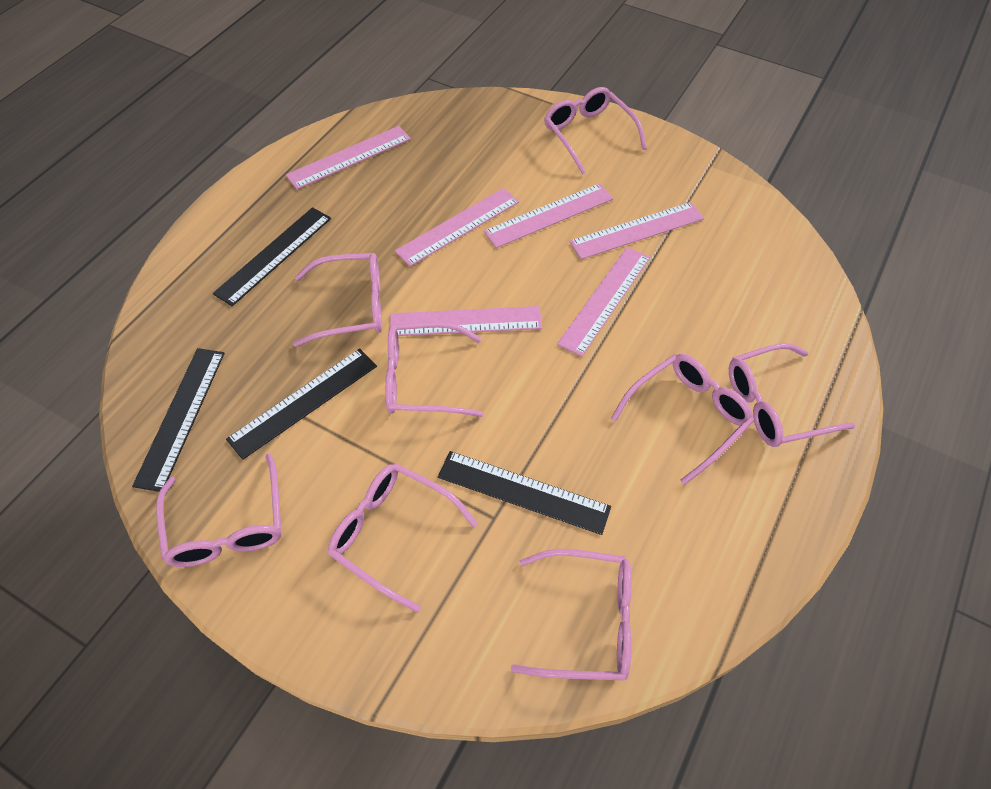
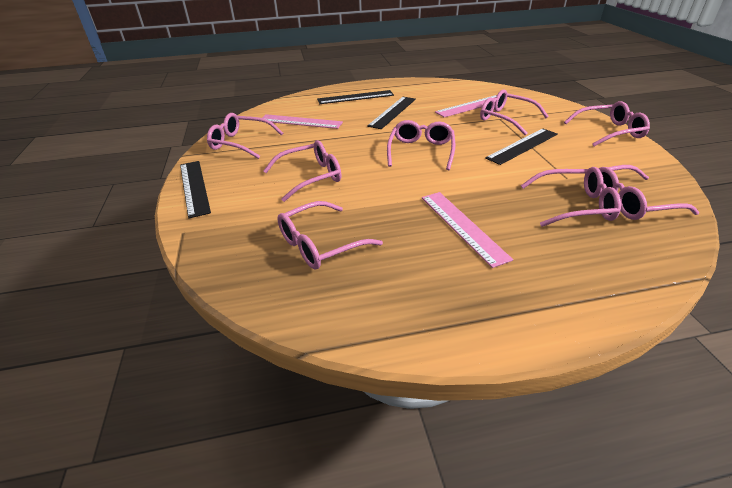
pink ruler: 6 -> 3

